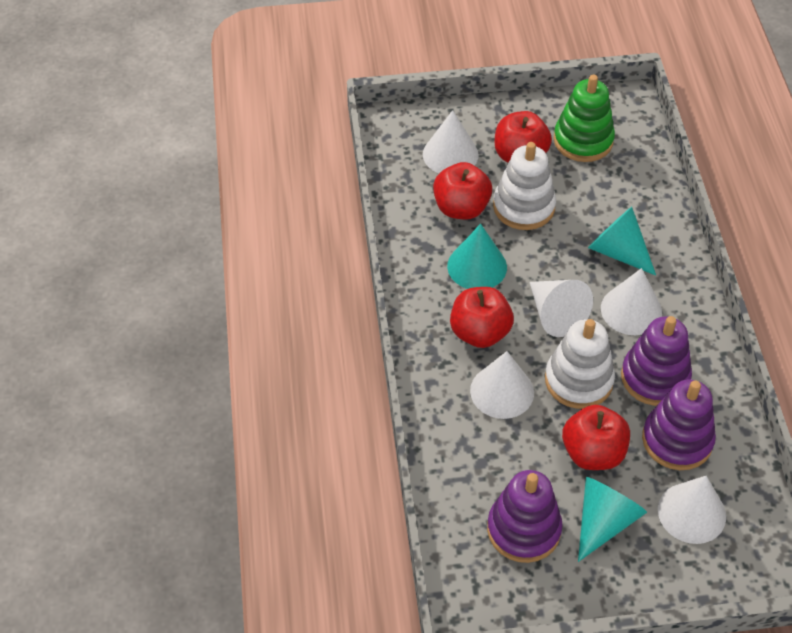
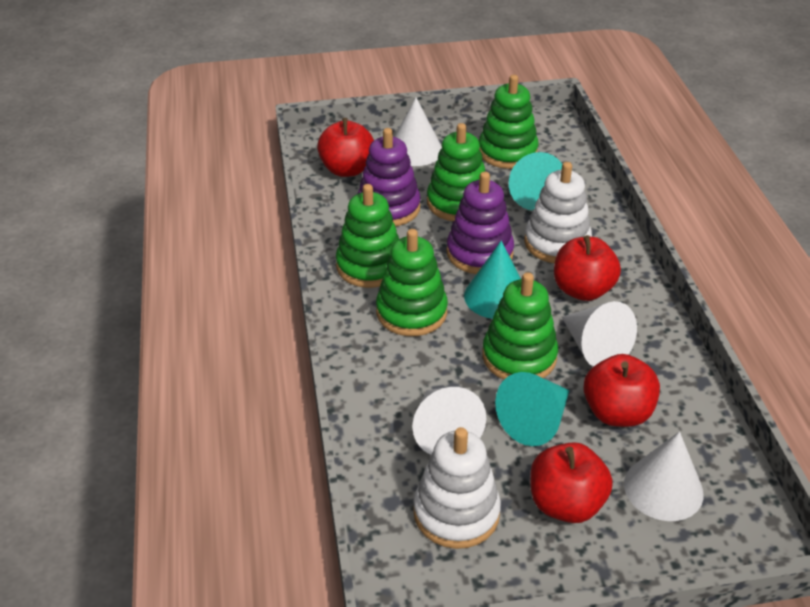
green stacking toy: 1 -> 5
purple stacking toy: 3 -> 2
white cone: 5 -> 4

